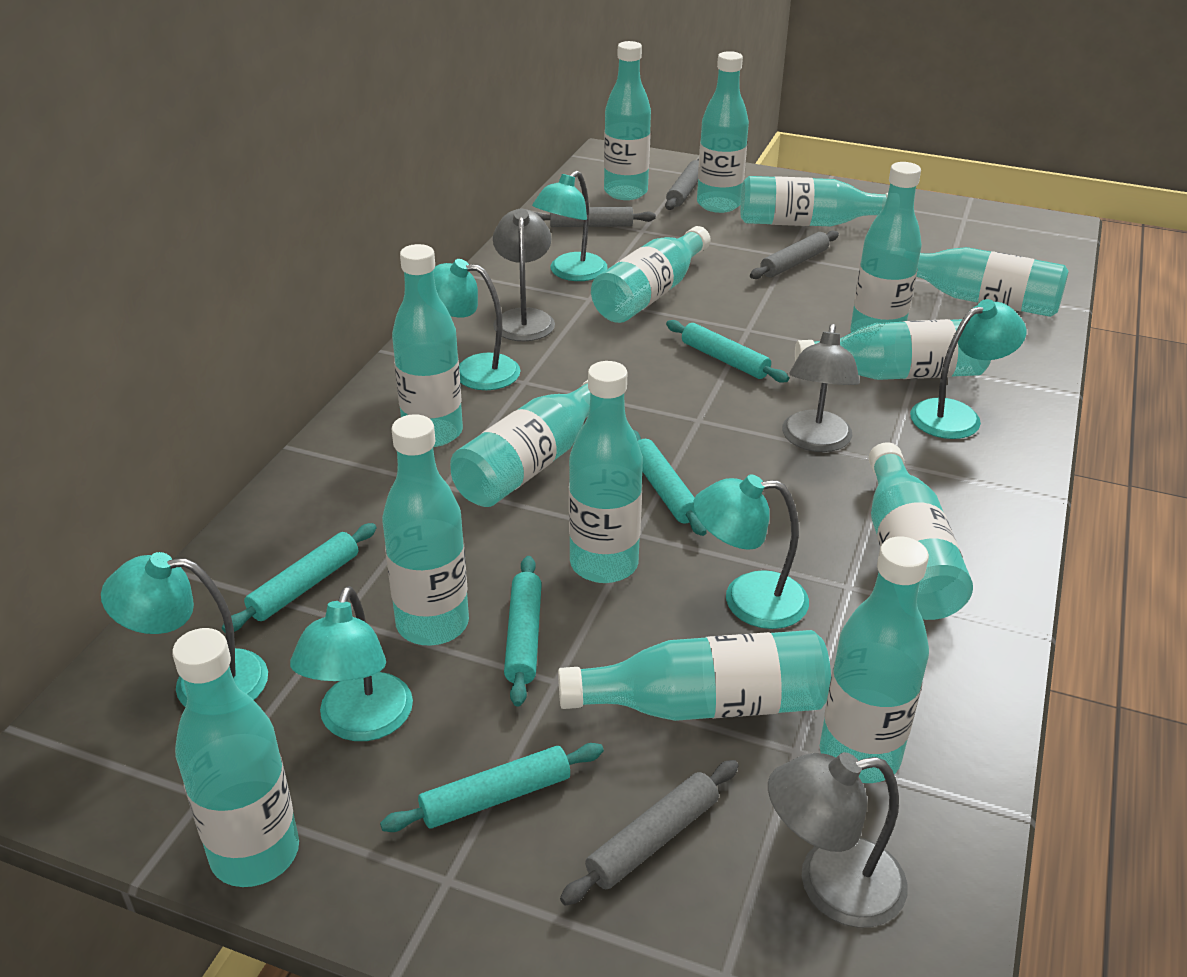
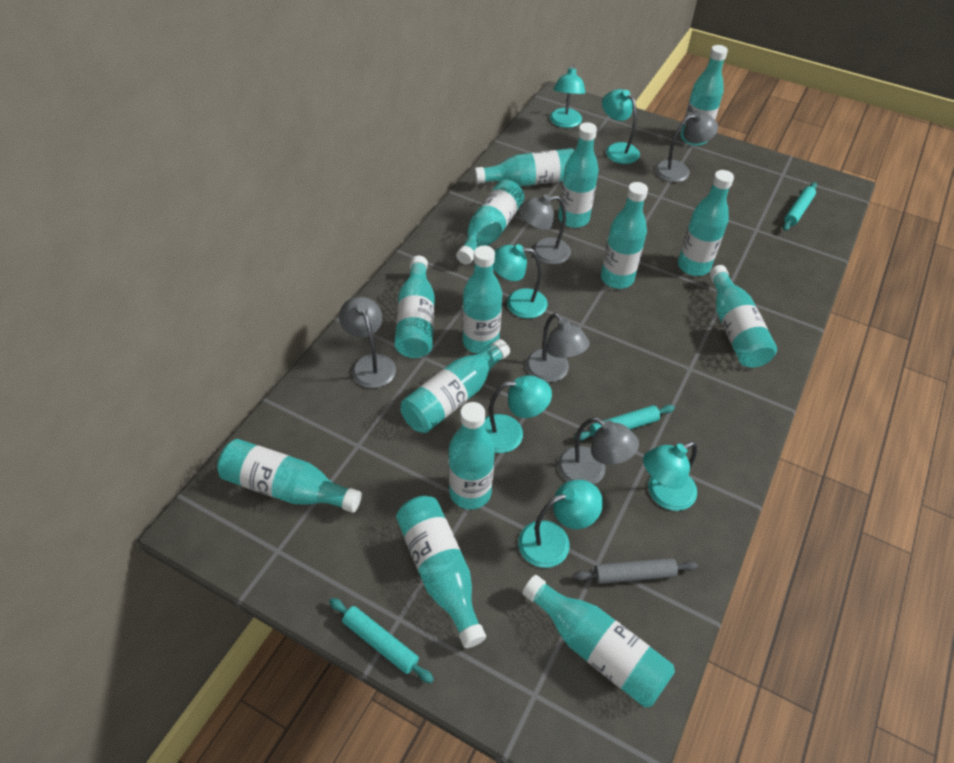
grey lamp: 3 -> 5
grey rolling pin: 4 -> 1
turquoise bottle: 15 -> 14
turquoise rolling pin: 5 -> 3

